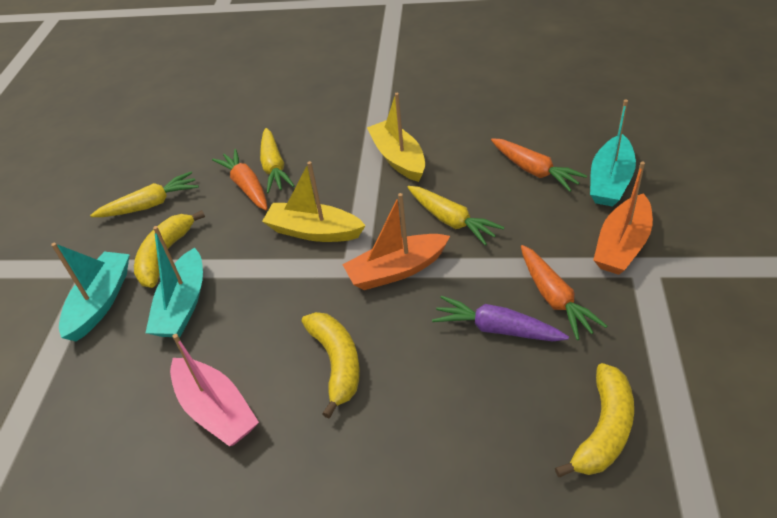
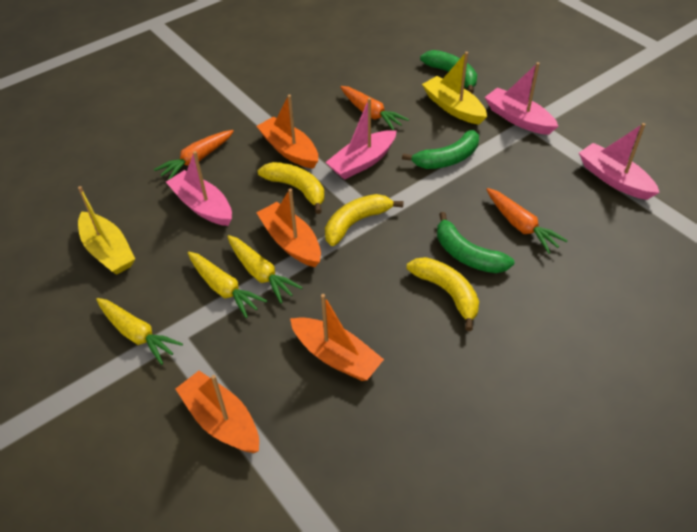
green banana: 0 -> 3
orange boat: 2 -> 4
pink boat: 1 -> 4
purple carrot: 1 -> 0
turquoise boat: 3 -> 0

